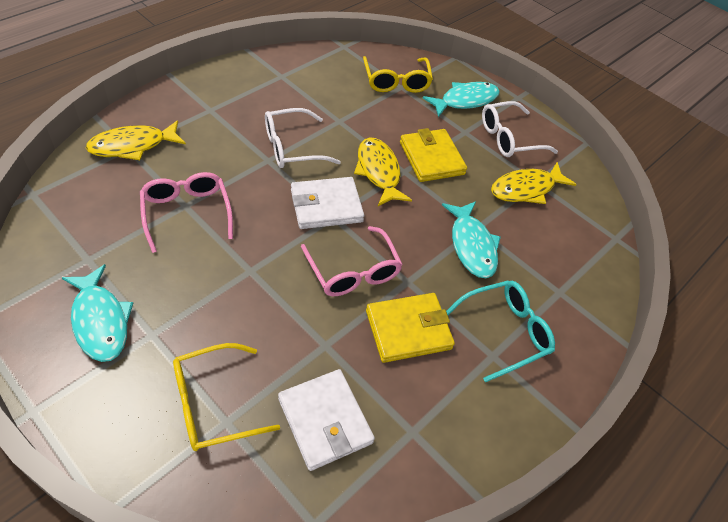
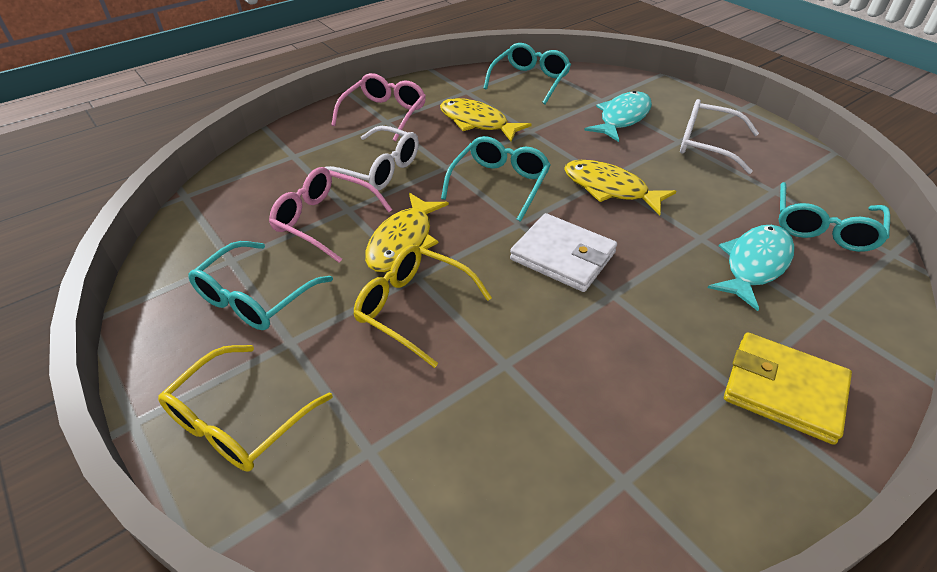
turquoise fish: 3 -> 2
turquoise glasses: 1 -> 4
white wallet: 2 -> 1
yellow wallet: 2 -> 1

